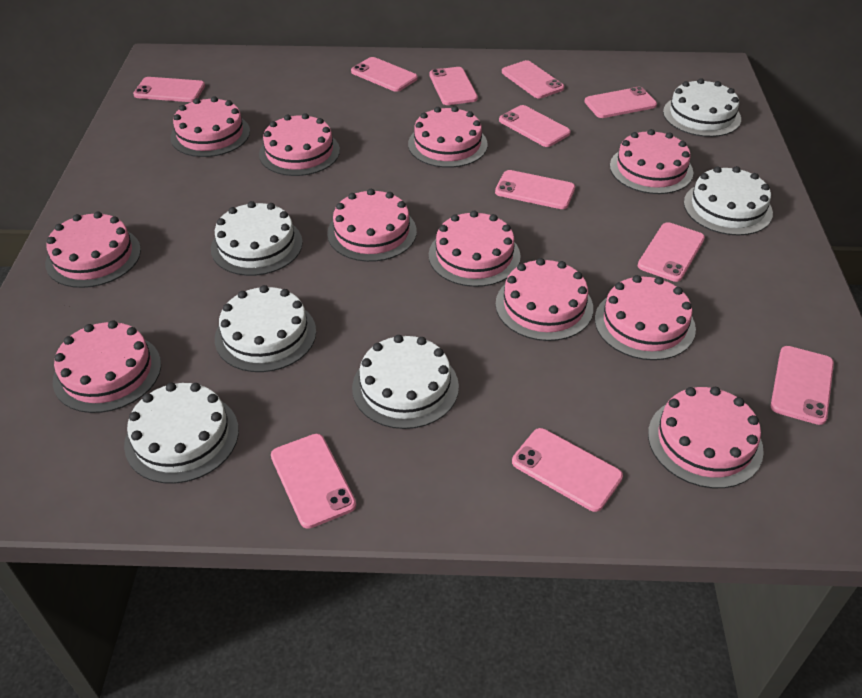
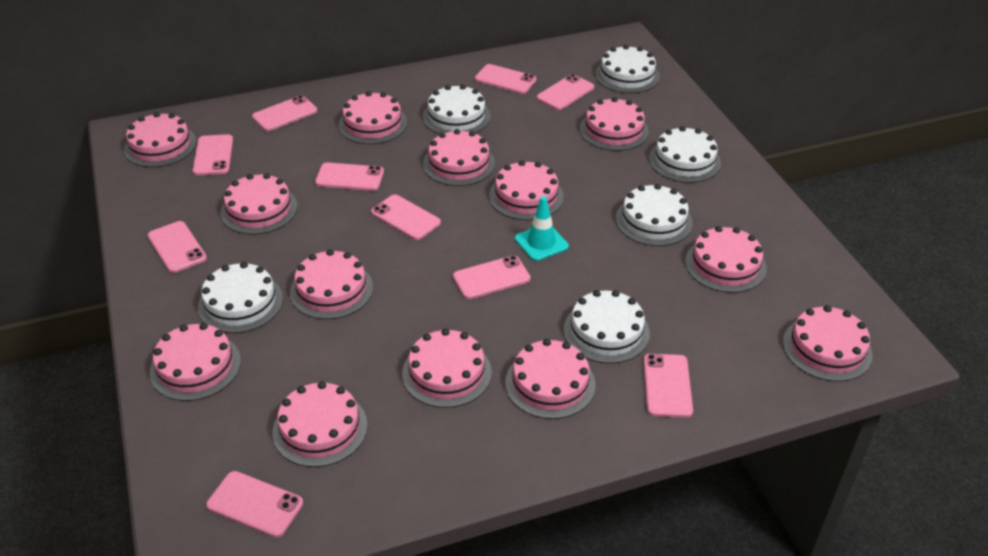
pink cake: 11 -> 13
pink phone: 11 -> 10
turquoise traffic cone: 0 -> 1

